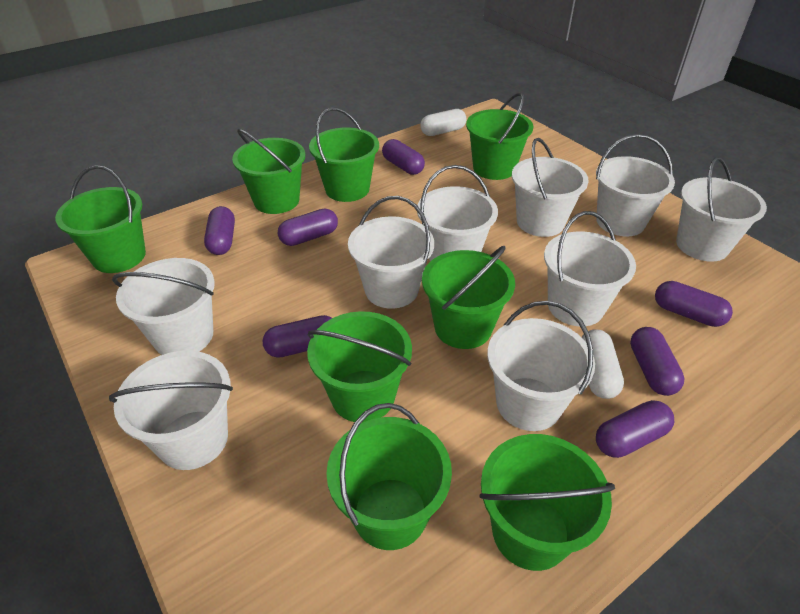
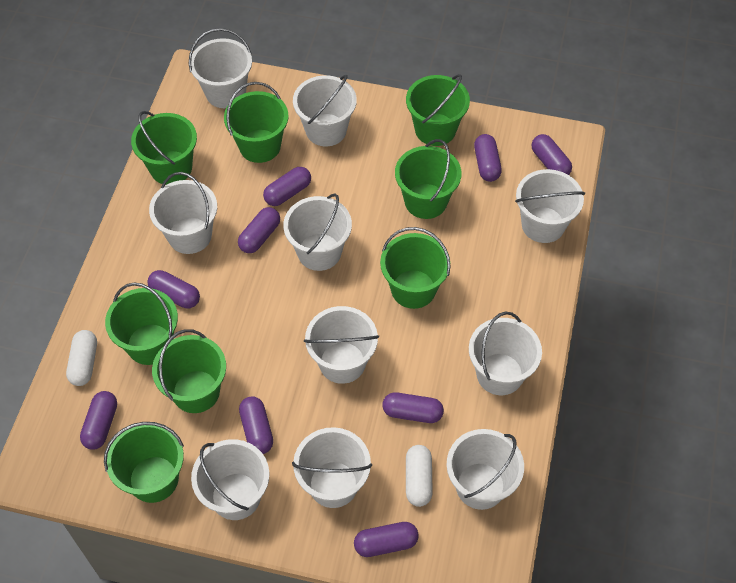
purple capsule: 7 -> 9
white bucket: 9 -> 10

